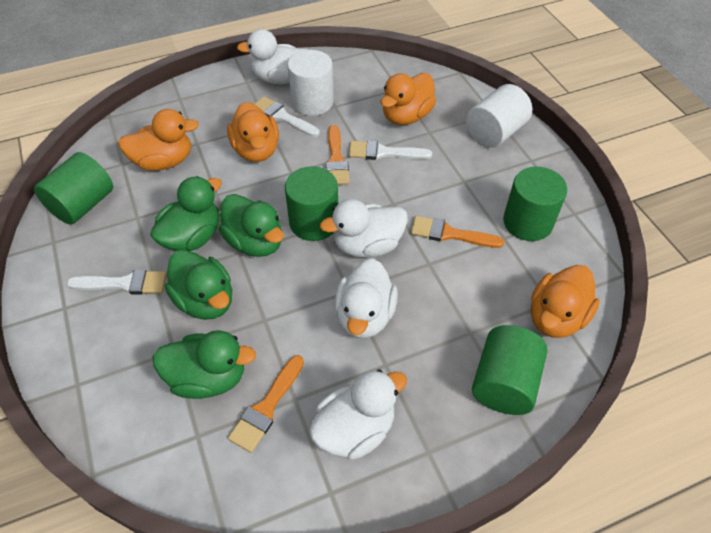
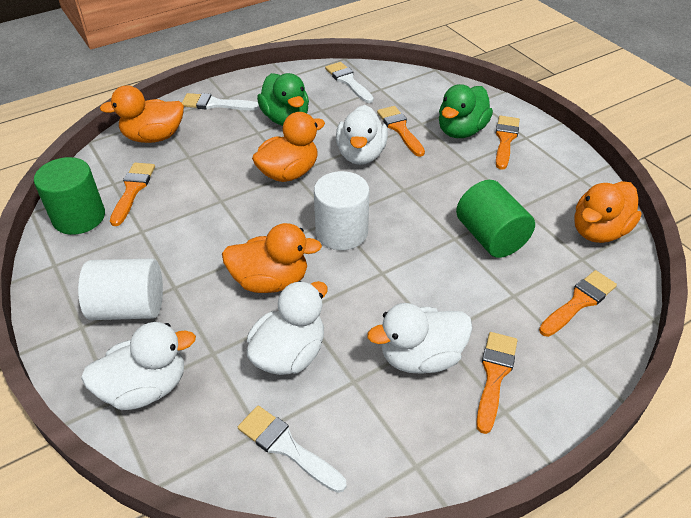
green cylinder: 4 -> 2
green duck: 4 -> 2
orange brush: 3 -> 5

